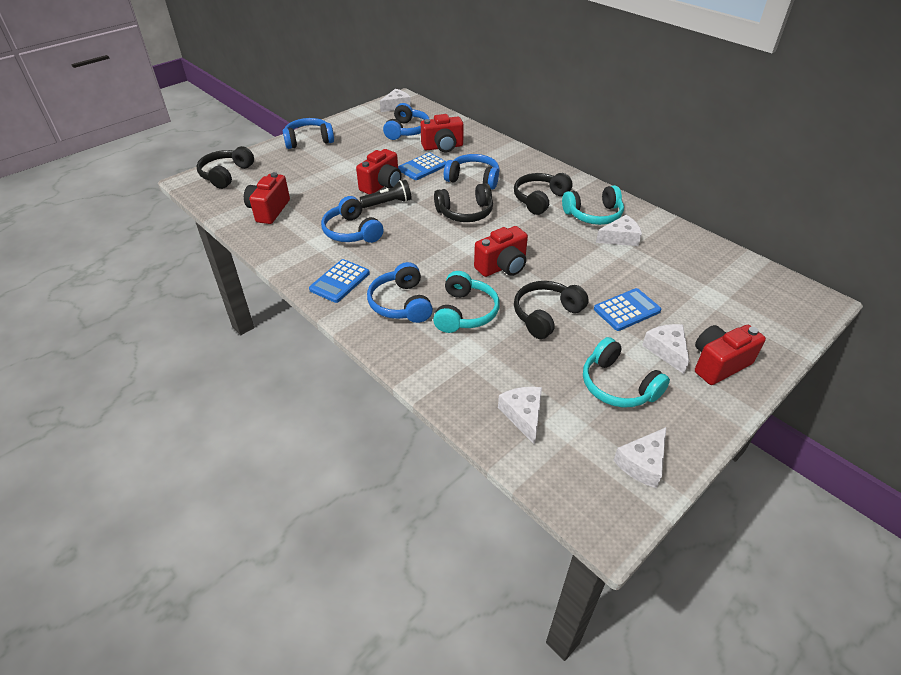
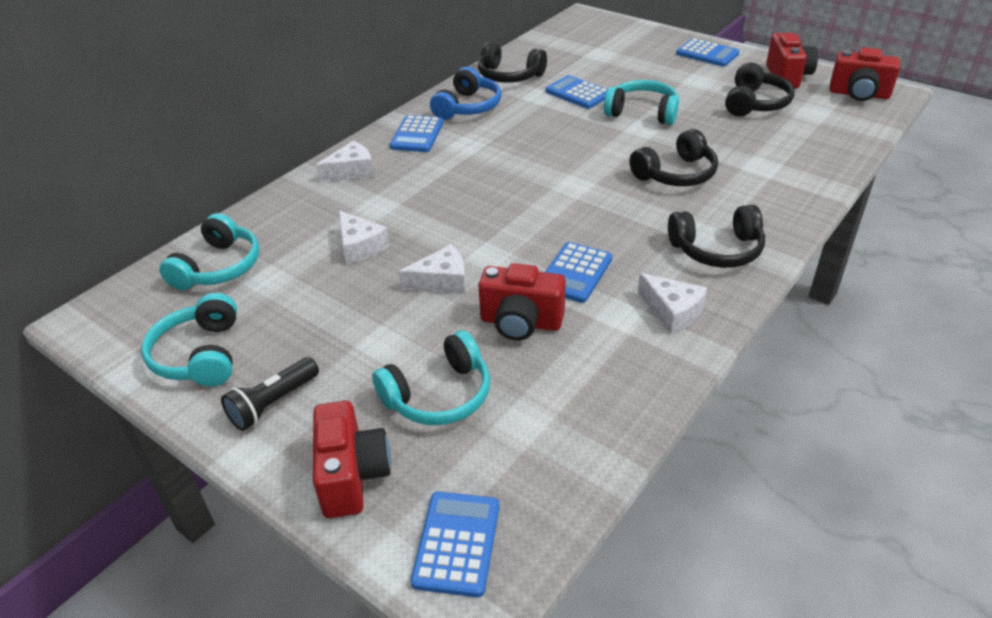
blue calculator: 3 -> 5
blue headphones: 5 -> 1
red camera: 5 -> 4
turquoise headphones: 3 -> 4
white cheese: 5 -> 4

